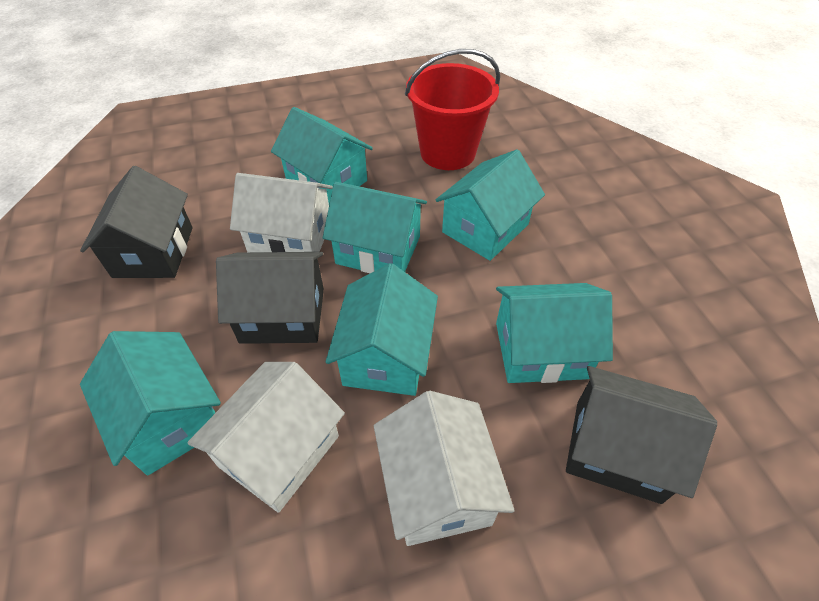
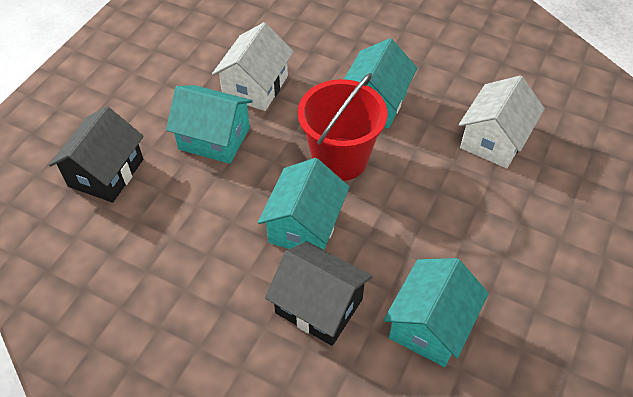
black house: 3 -> 2
turquoise house: 6 -> 4
white house: 3 -> 2

